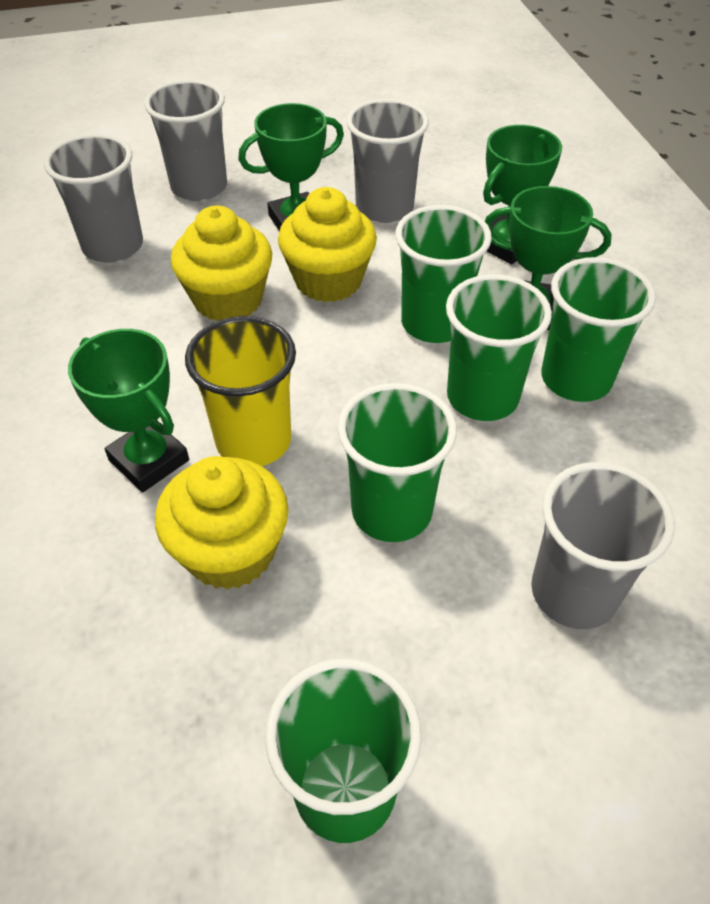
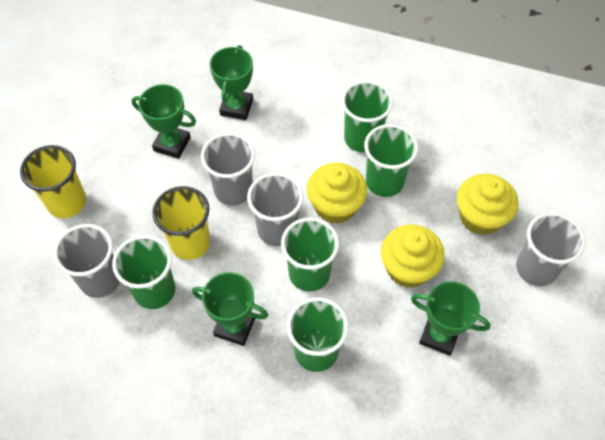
yellow cup: 1 -> 2

